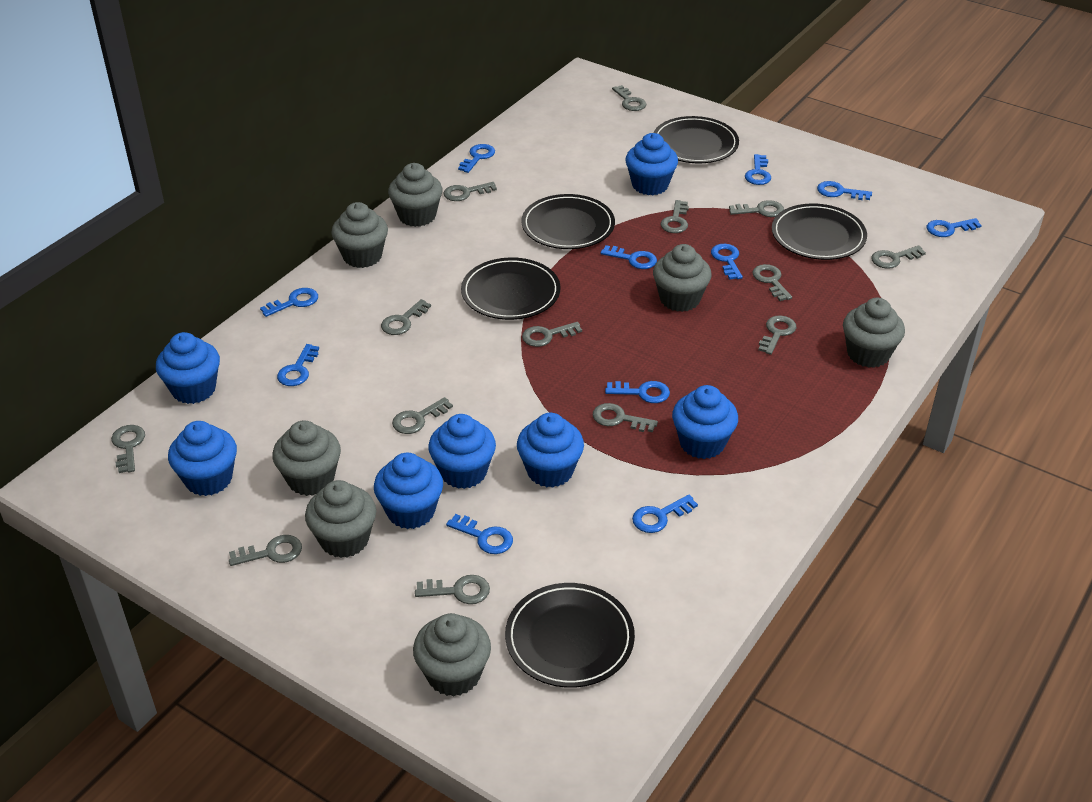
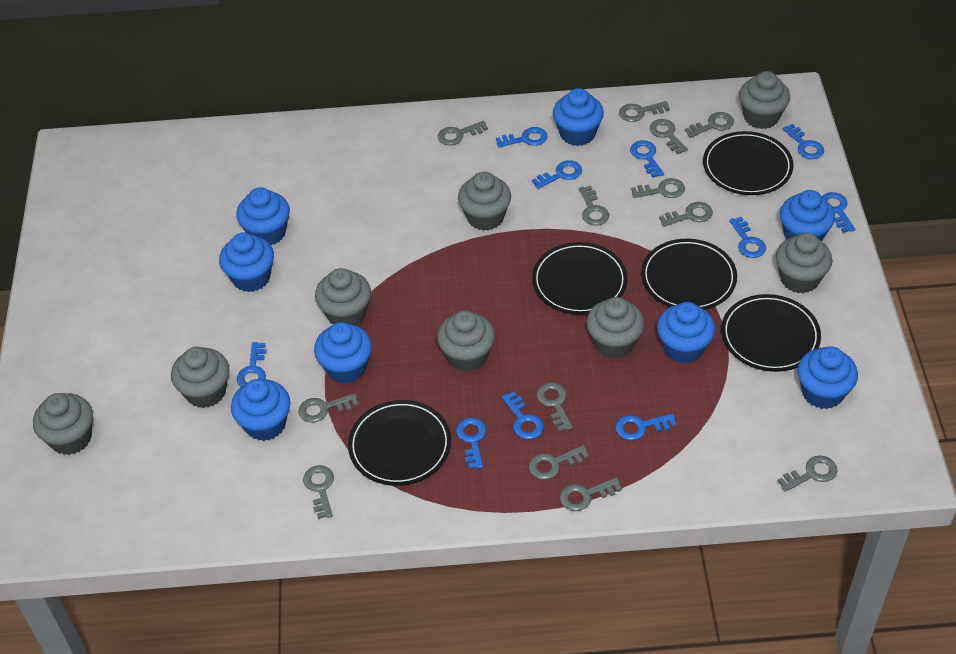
blue cupcake: 7 -> 8
blue key: 11 -> 10
grey cupcake: 7 -> 8
grey key: 14 -> 13

